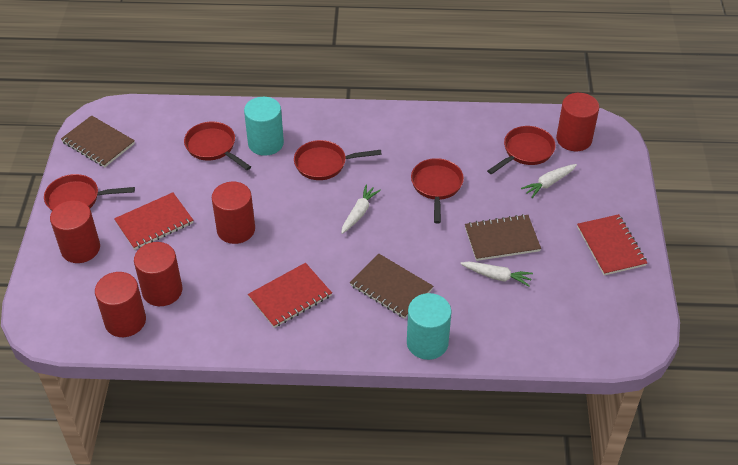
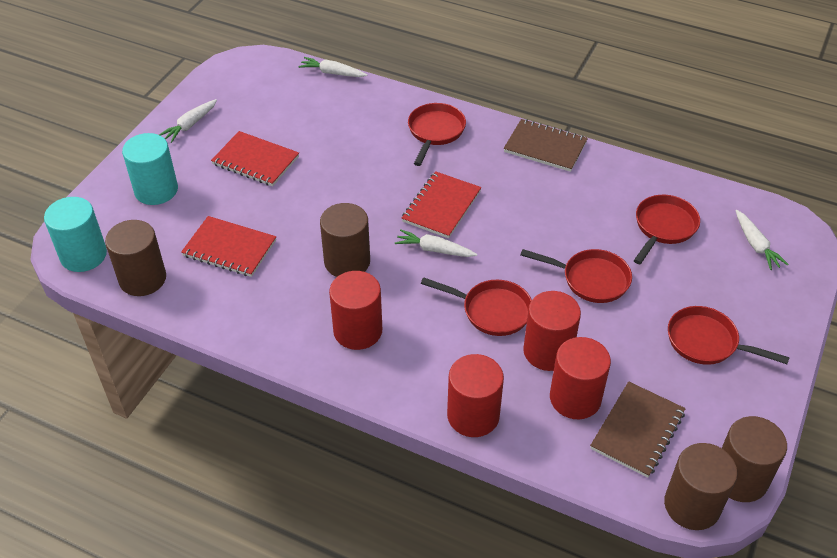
brown cylinder: 0 -> 4
brown notebook: 3 -> 2
red cylinder: 5 -> 4
white carrot: 3 -> 4

